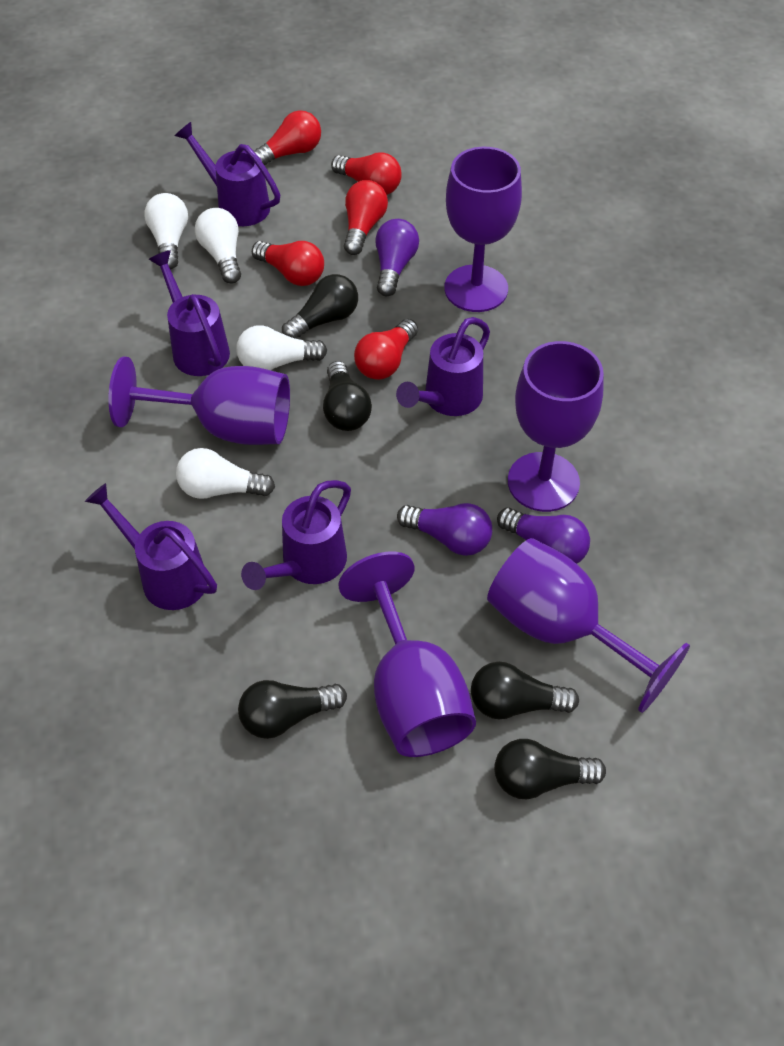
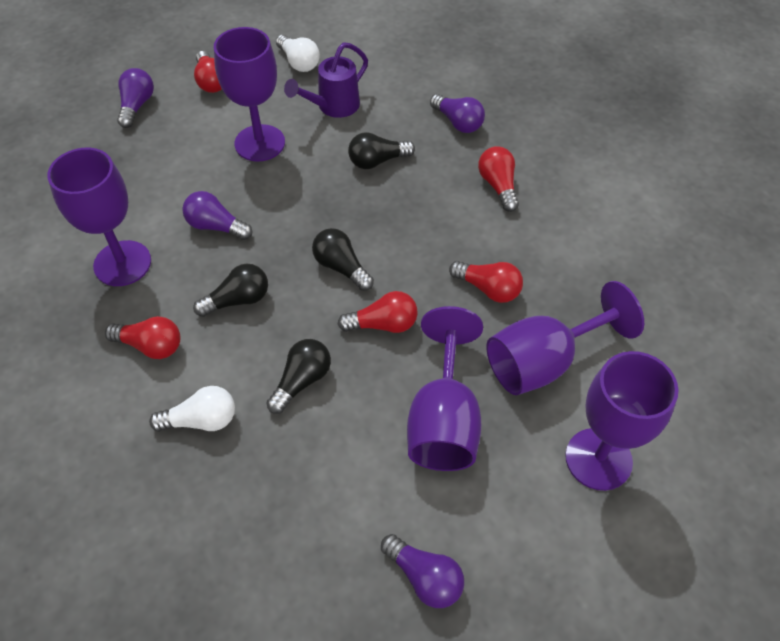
black light bulb: 5 -> 4
purple light bulb: 3 -> 4
purple watering can: 5 -> 1
white light bulb: 4 -> 2

